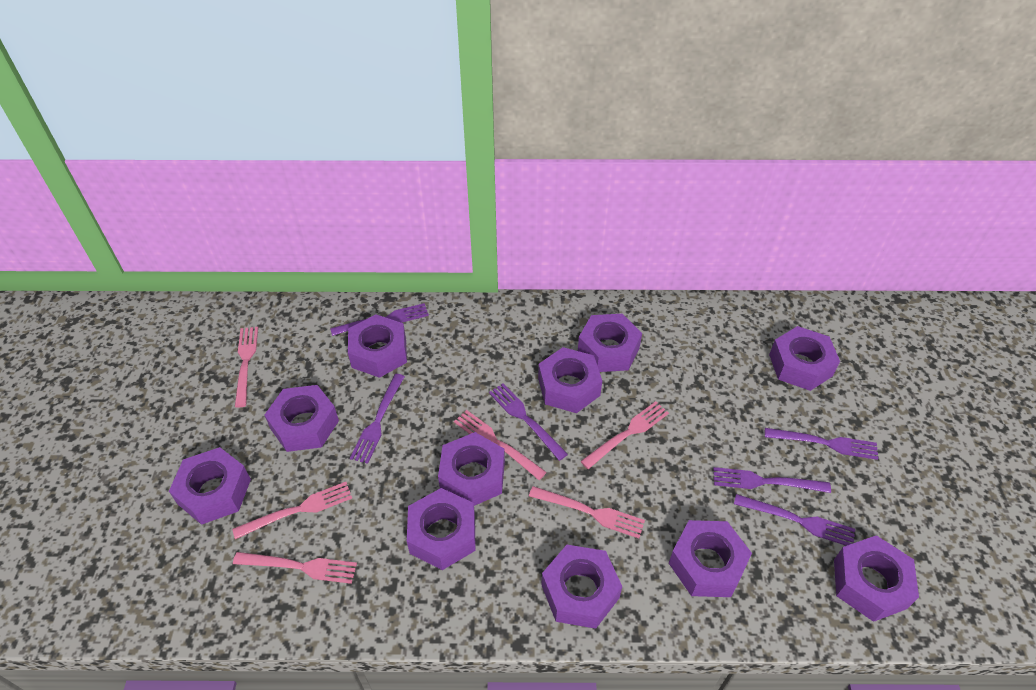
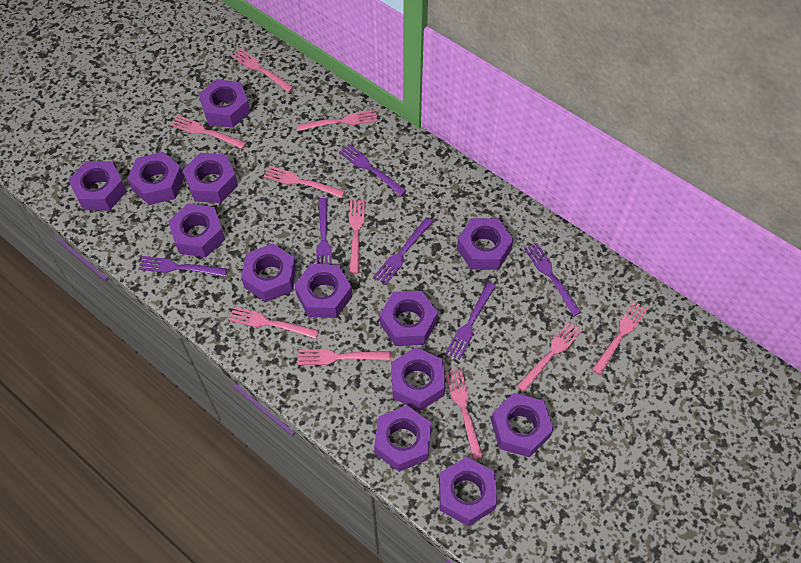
pink fork: 6 -> 10
purple nut: 11 -> 13

